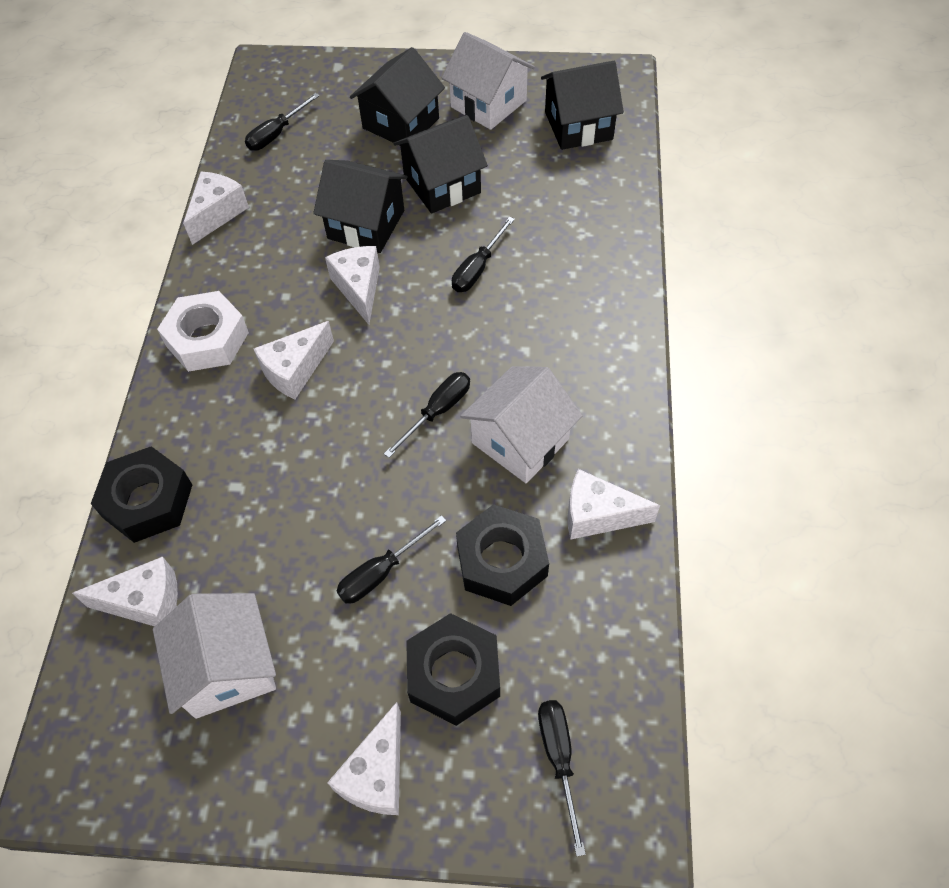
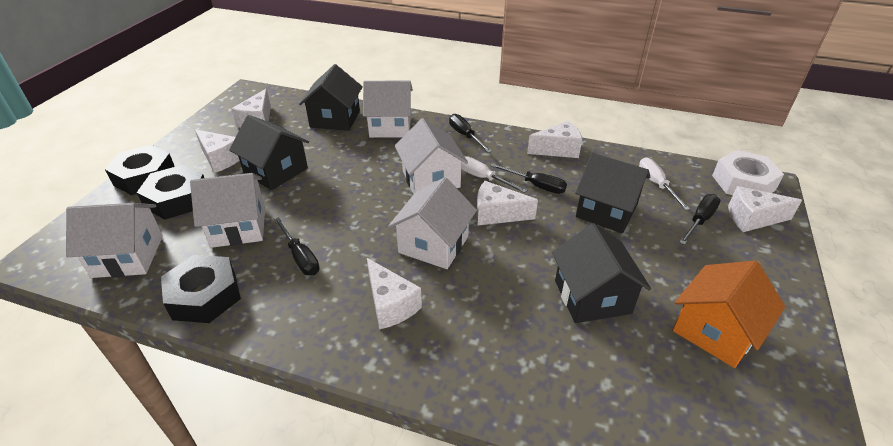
black screwdriver: 5 -> 4
orange house: 0 -> 1
white house: 3 -> 5
white screwdriver: 0 -> 2

